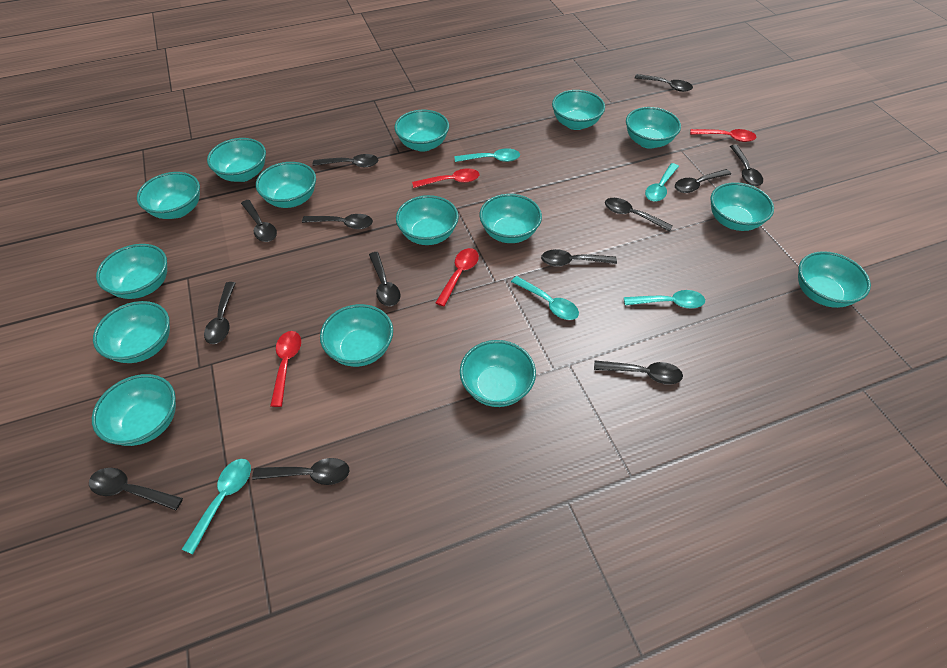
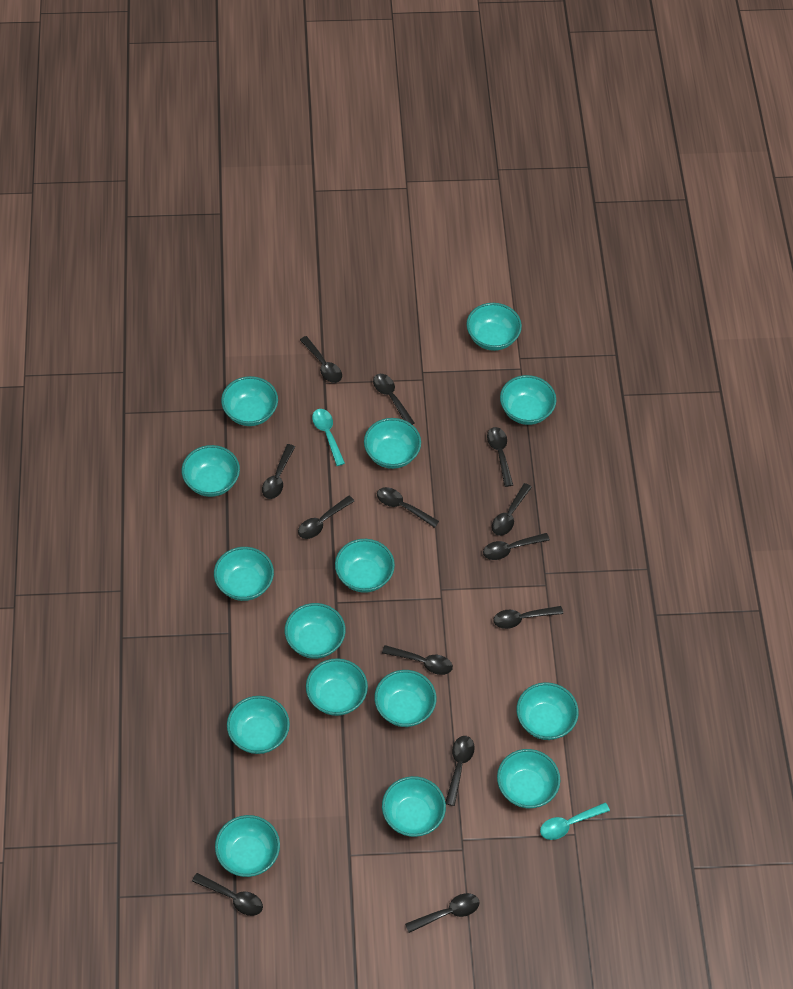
red spoon: 4 -> 0
turquoise spoon: 5 -> 2

